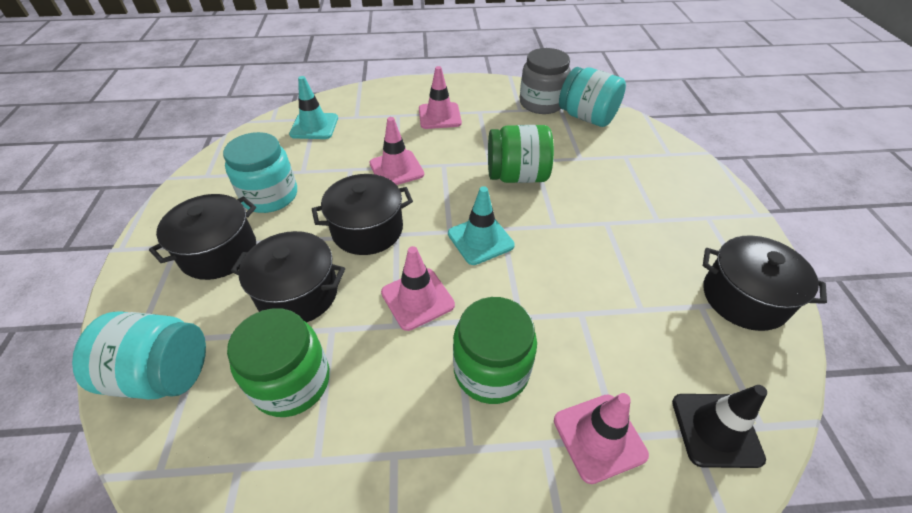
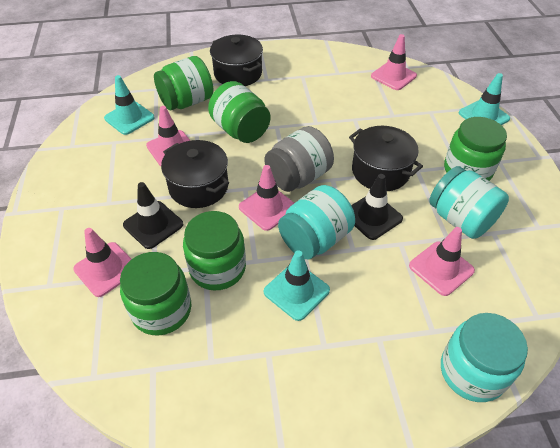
black pot: 4 -> 3
black traffic cone: 1 -> 2
green jar: 3 -> 5
pink traffic cone: 4 -> 5
turquoise traffic cone: 2 -> 3

